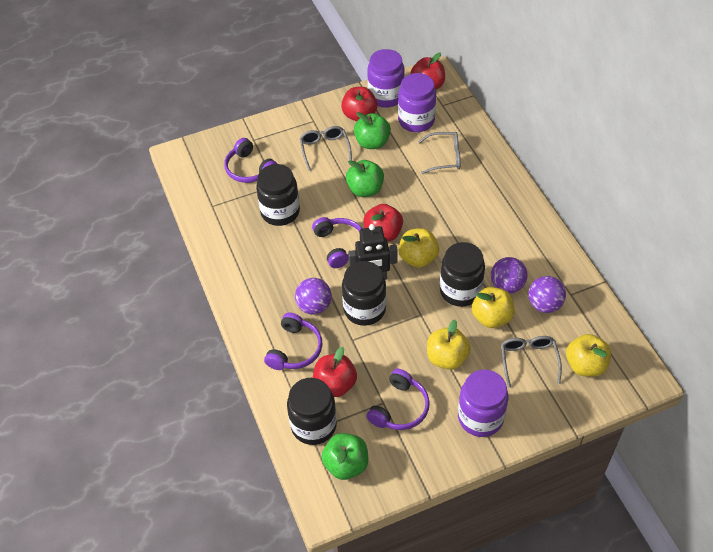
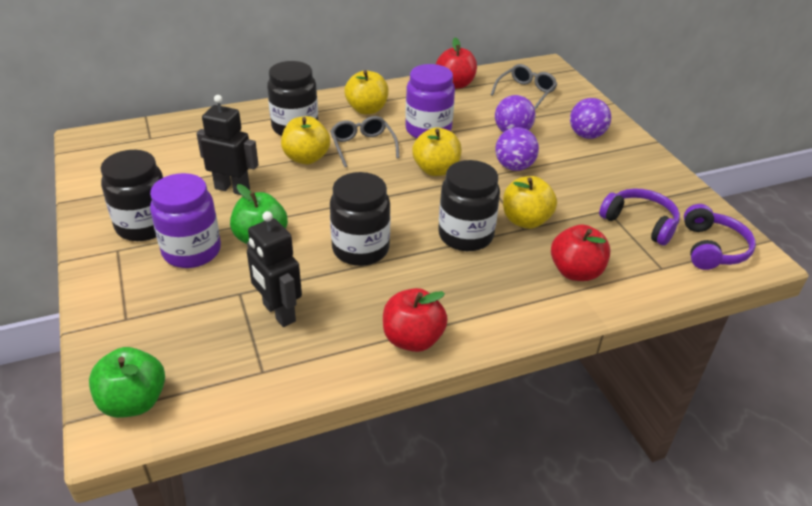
black robot: 1 -> 2
green apple: 3 -> 2
grey glasses: 3 -> 2
purple headphones: 4 -> 2
purple jar: 3 -> 2
red apple: 4 -> 3

